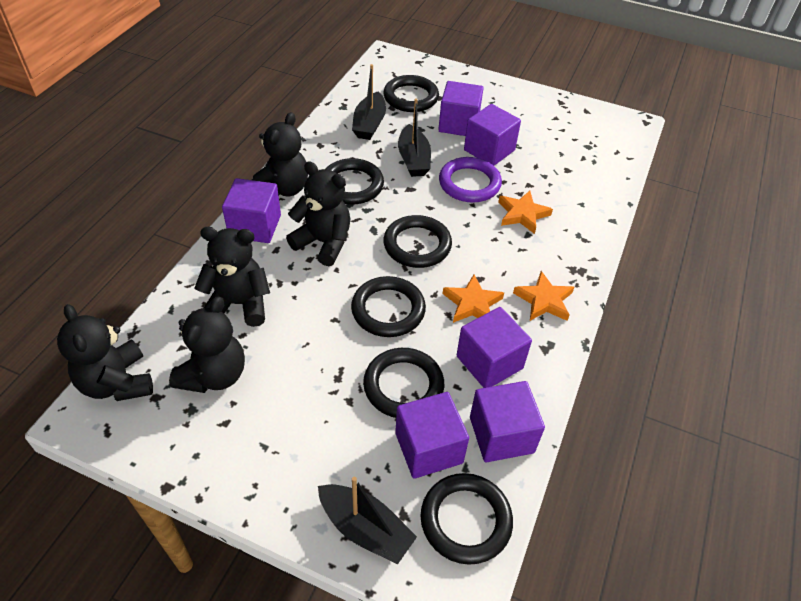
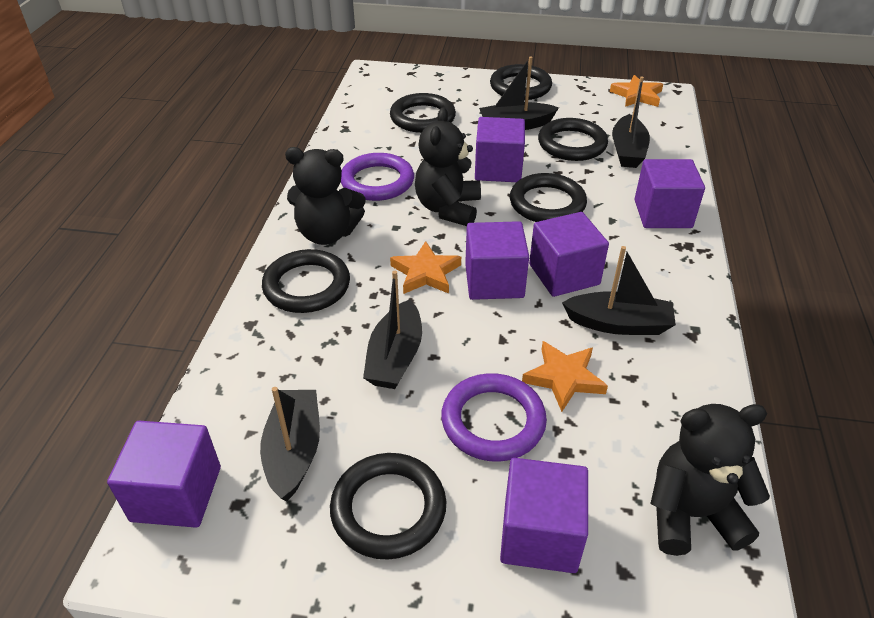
black boat: 3 -> 5
black teddy bear: 5 -> 3
purple ring: 1 -> 2

